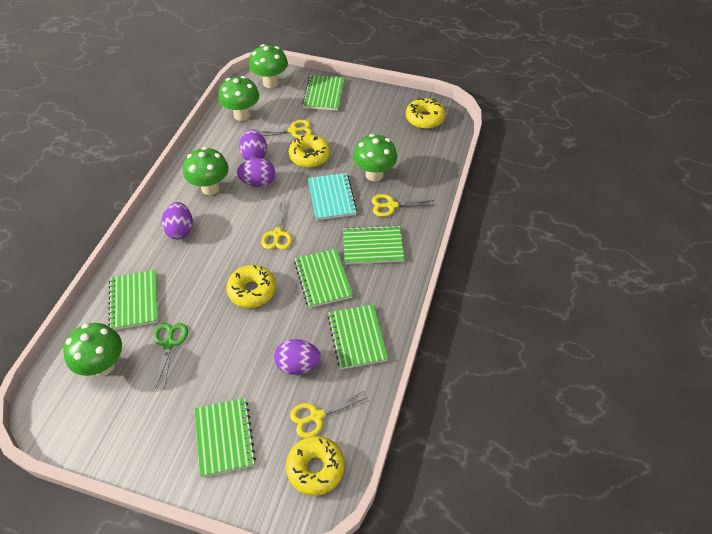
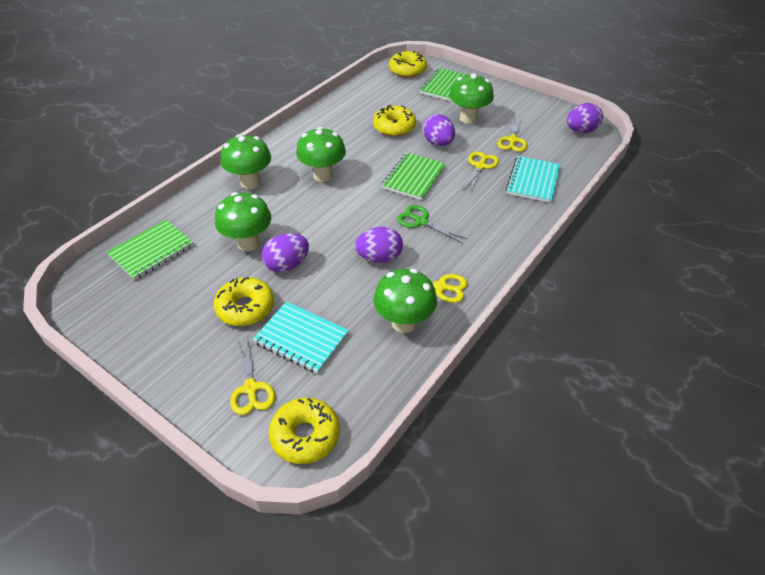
green notebook: 6 -> 3
turquoise notebook: 1 -> 2

